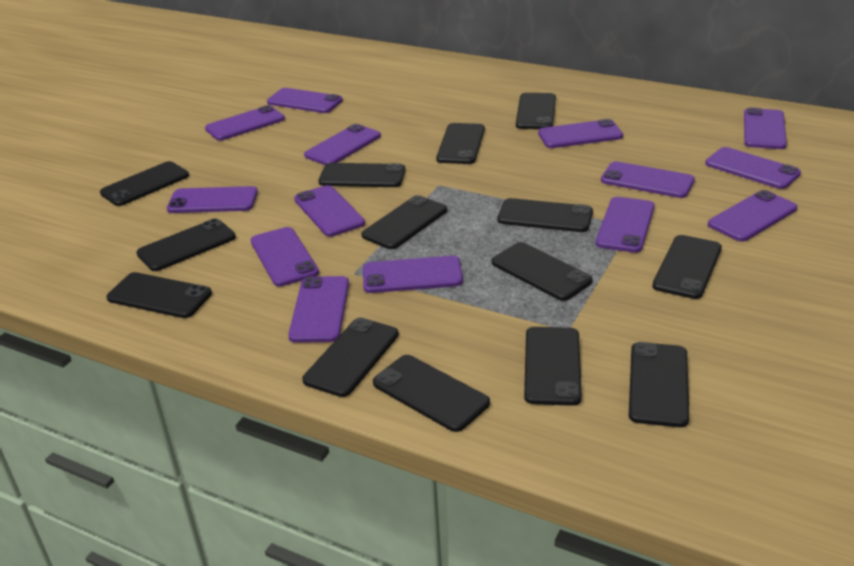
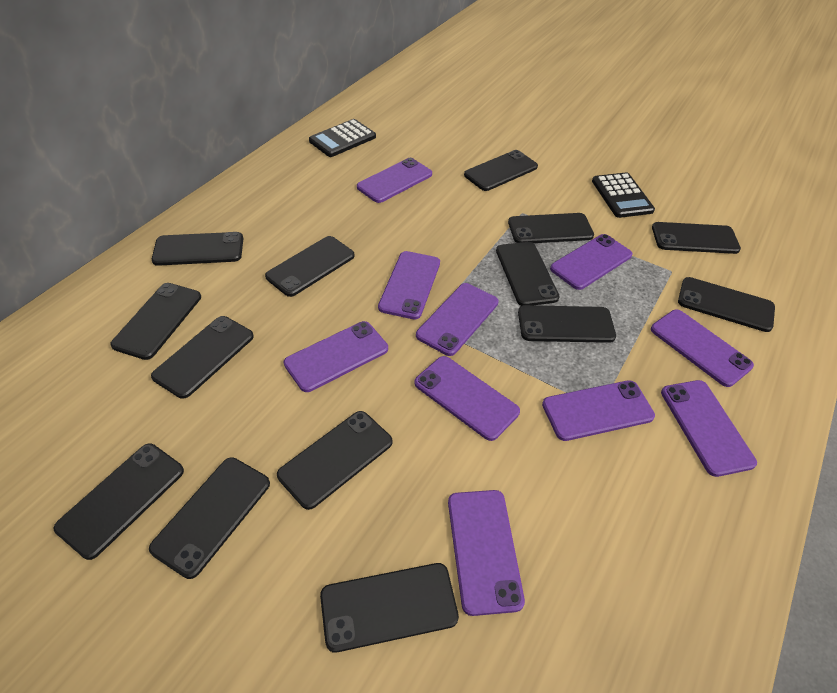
black calculator: 0 -> 2
purple phone: 14 -> 10

